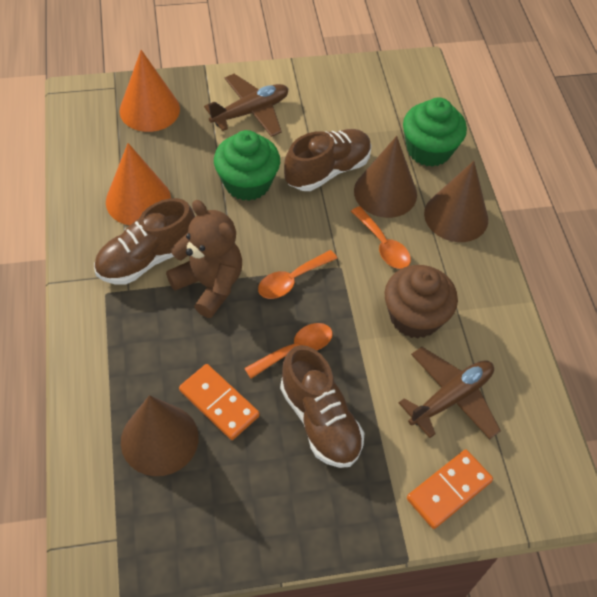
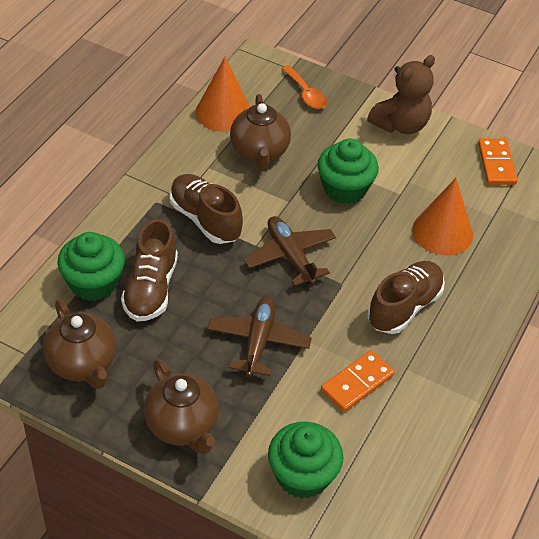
brown cone: 3 -> 0
brown cupcake: 1 -> 0
brown teapot: 0 -> 3
green cupcake: 2 -> 3
orange spoon: 3 -> 1

